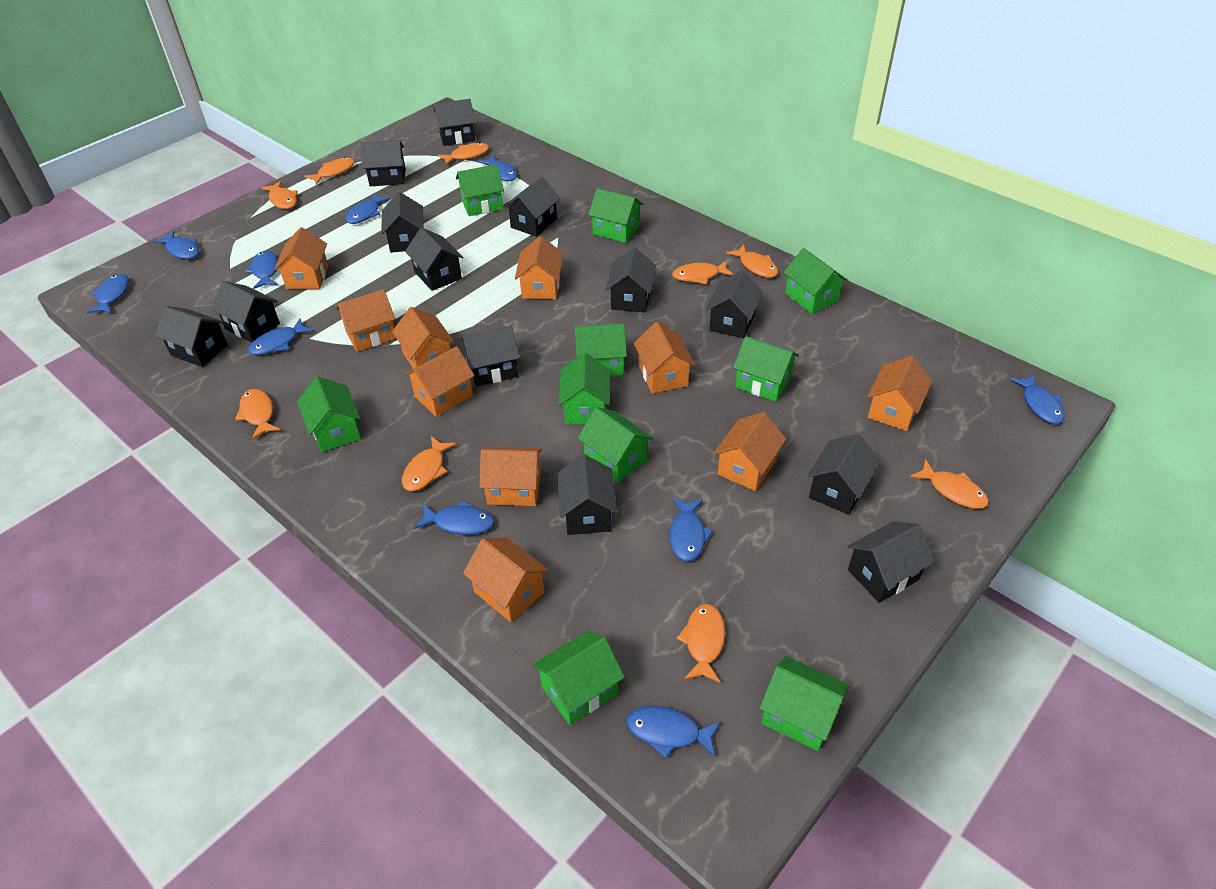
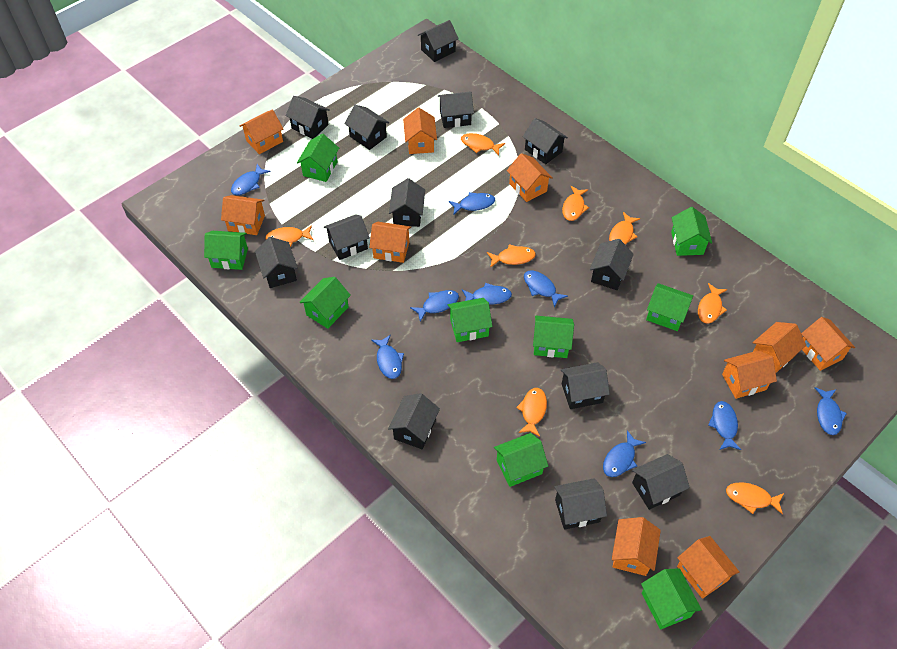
blue fish: 10 -> 9
green house: 10 -> 9
orange fish: 9 -> 8

